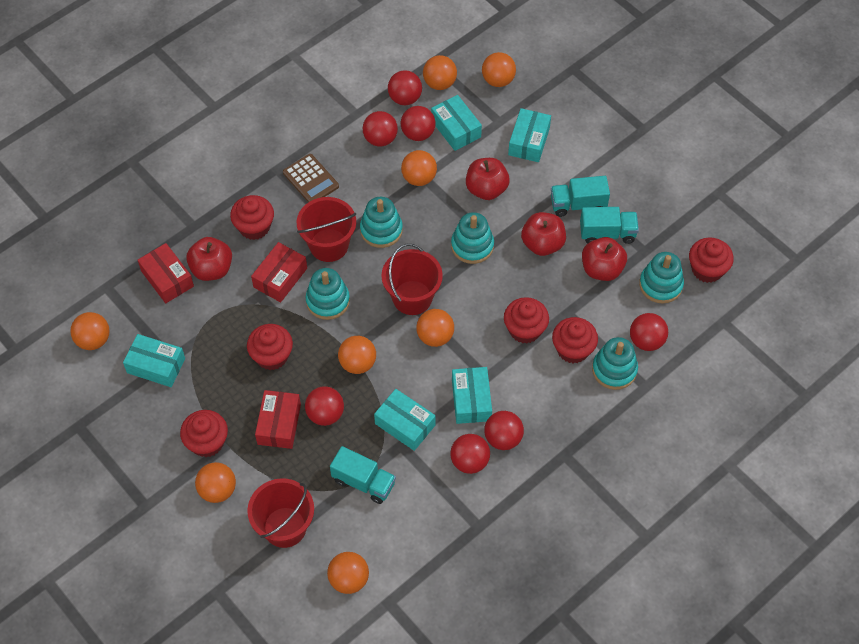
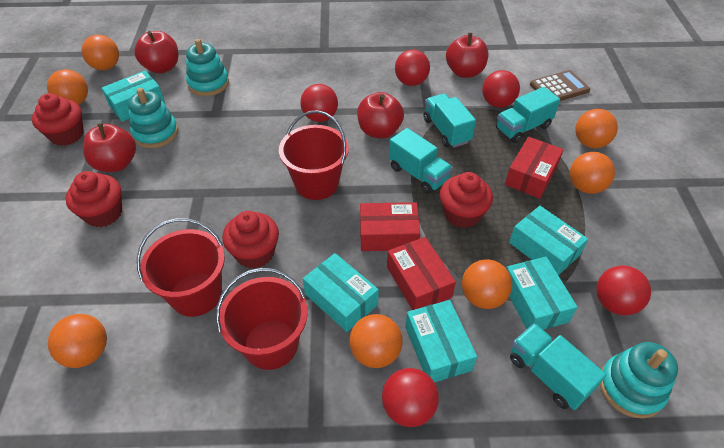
orange ball: 8 -> 7
red ball: 7 -> 5
red cupcake: 6 -> 4
turquoise stacking toy: 5 -> 3
turquoise truck: 3 -> 4

